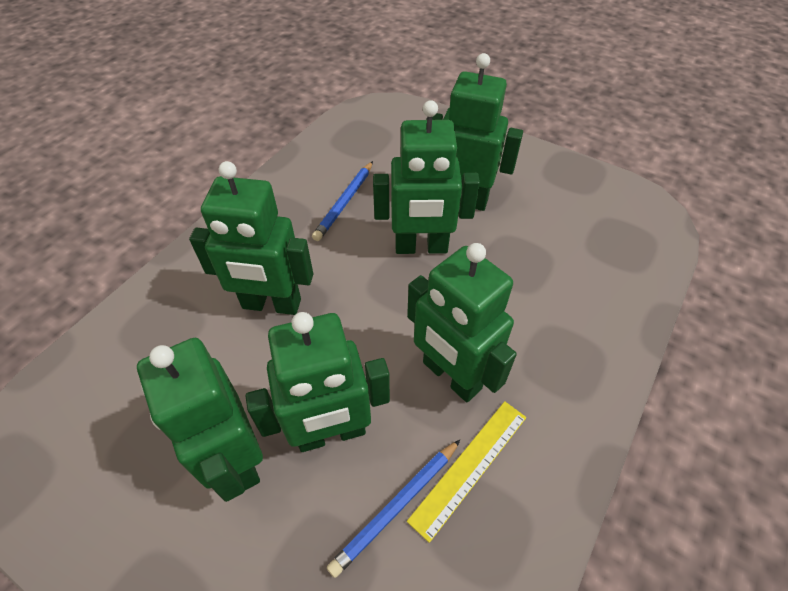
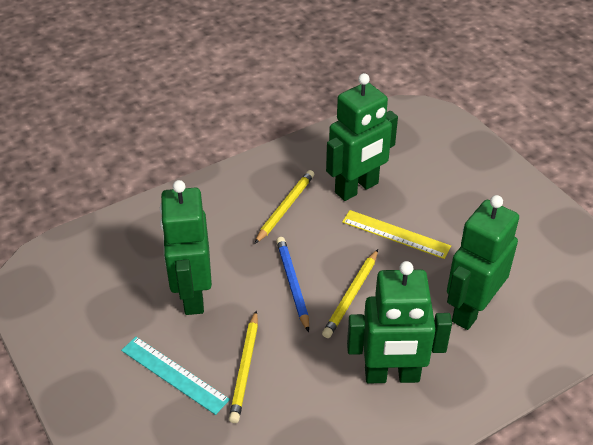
blue pencil: 2 -> 1
green robot: 6 -> 4
turquoise ruler: 0 -> 1
yellow pencil: 0 -> 3

